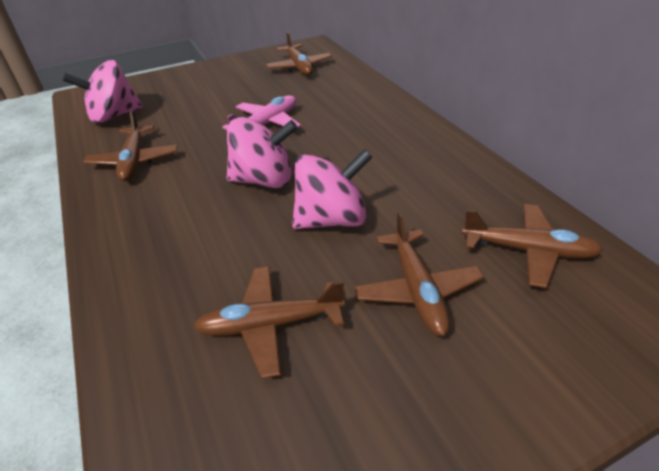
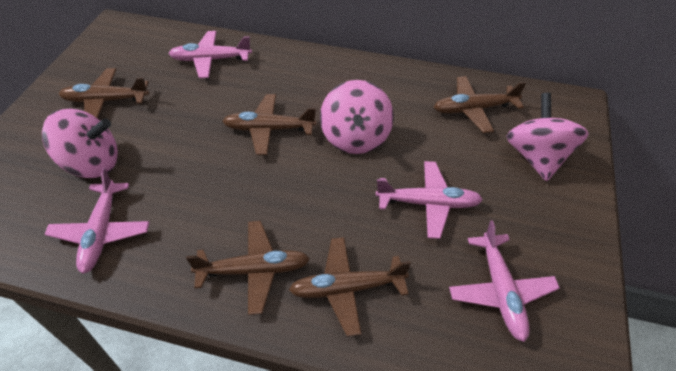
pink plane: 1 -> 4

